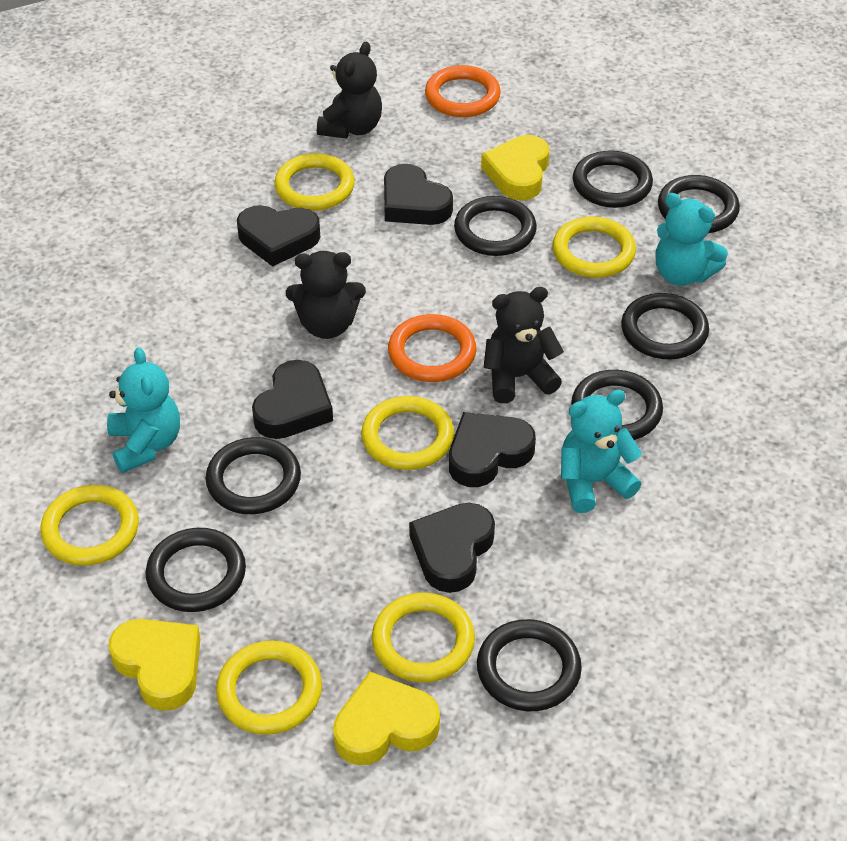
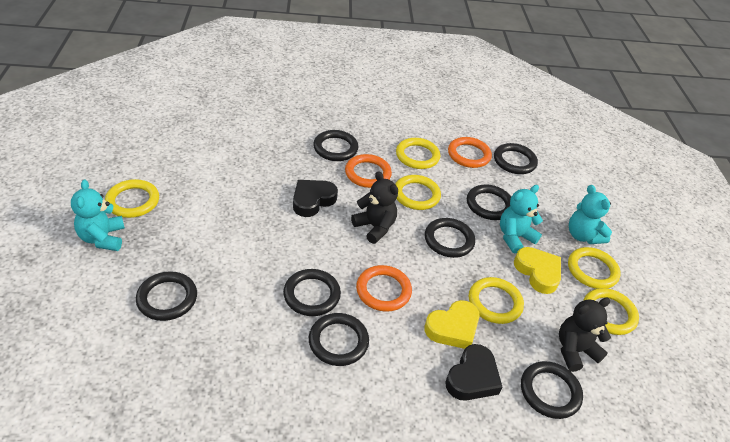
black heart: 5 -> 2
black teddy bear: 3 -> 2
orange ring: 2 -> 3
yellow heart: 3 -> 2

